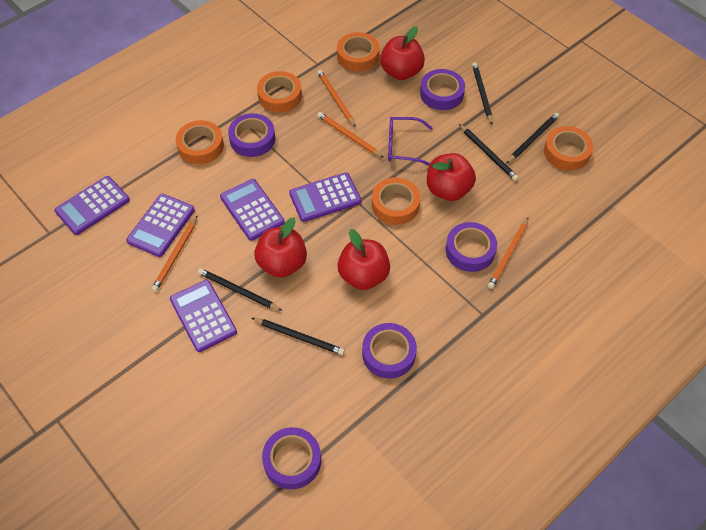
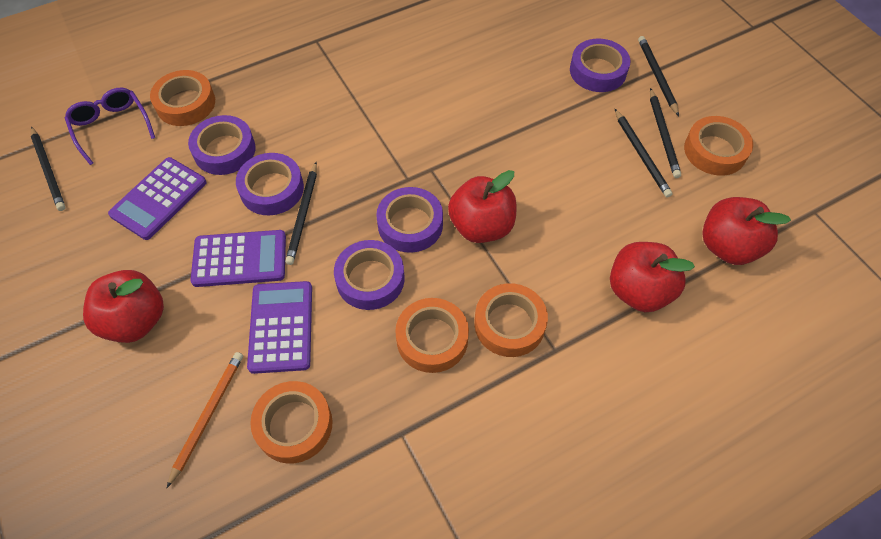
orange pencil: 4 -> 1
purple calculator: 5 -> 3

